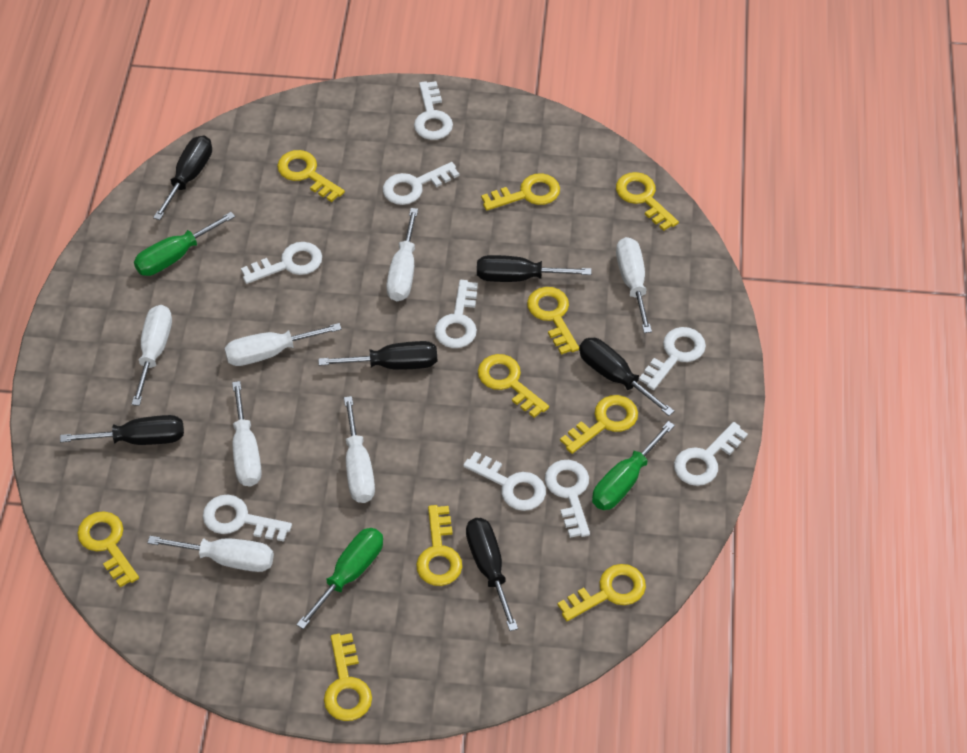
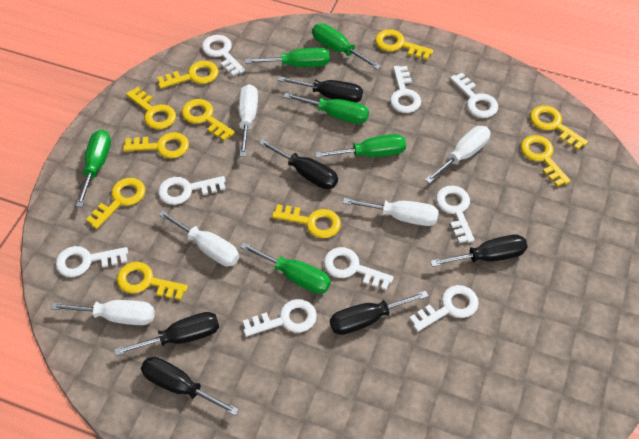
green screwdriver: 3 -> 6
white screwdriver: 7 -> 5

